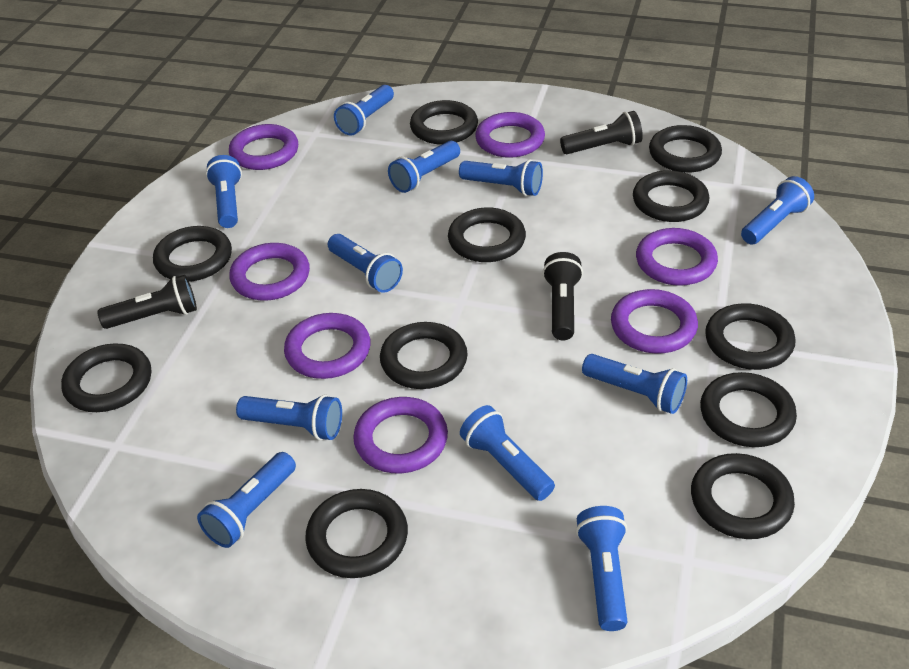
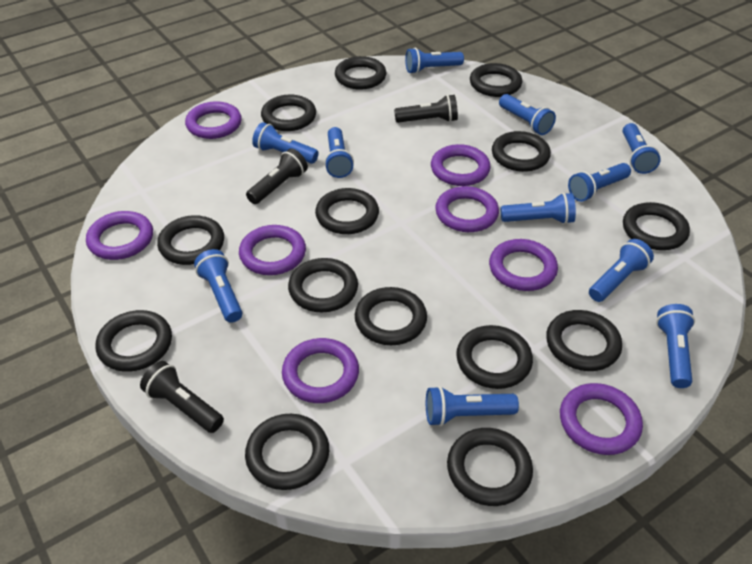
black ring: 11 -> 14
purple ring: 7 -> 8

